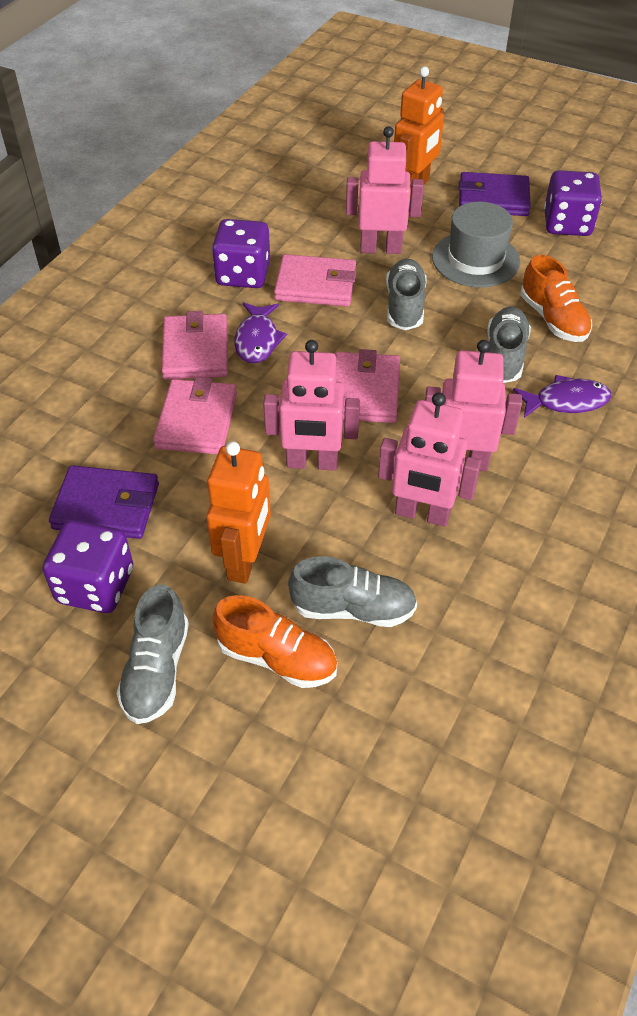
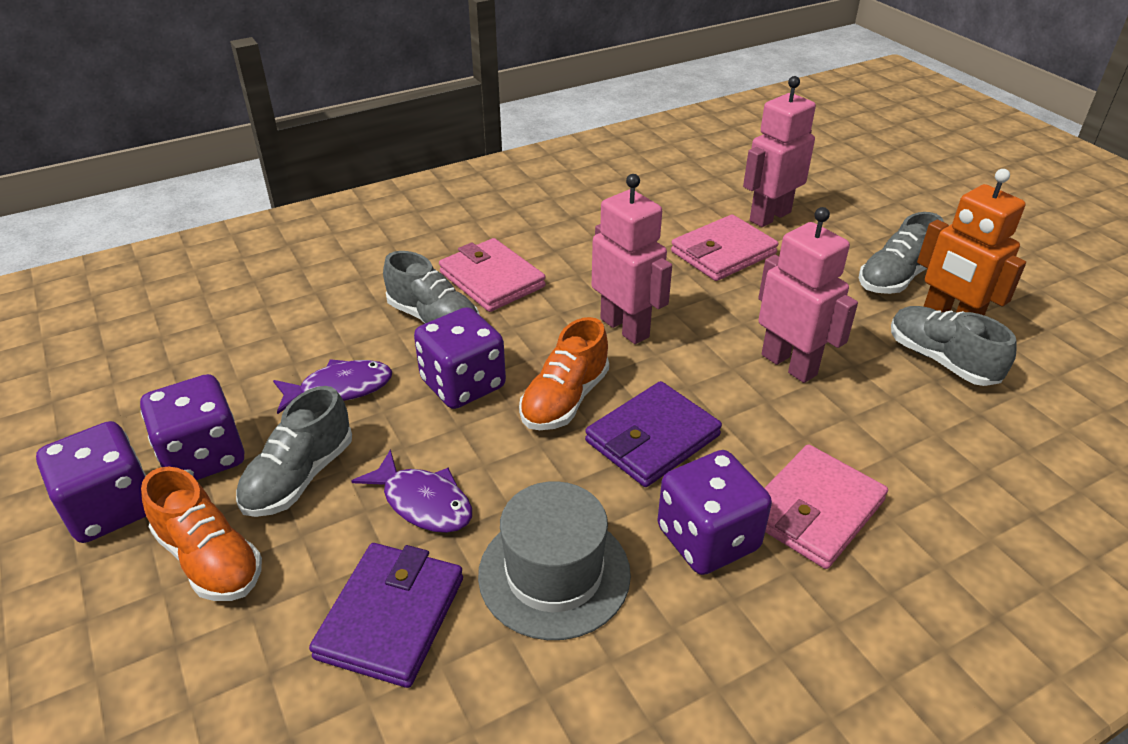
orange robot: 2 -> 1
pink robot: 4 -> 3
pink wallet: 4 -> 3
purple dice: 3 -> 4

